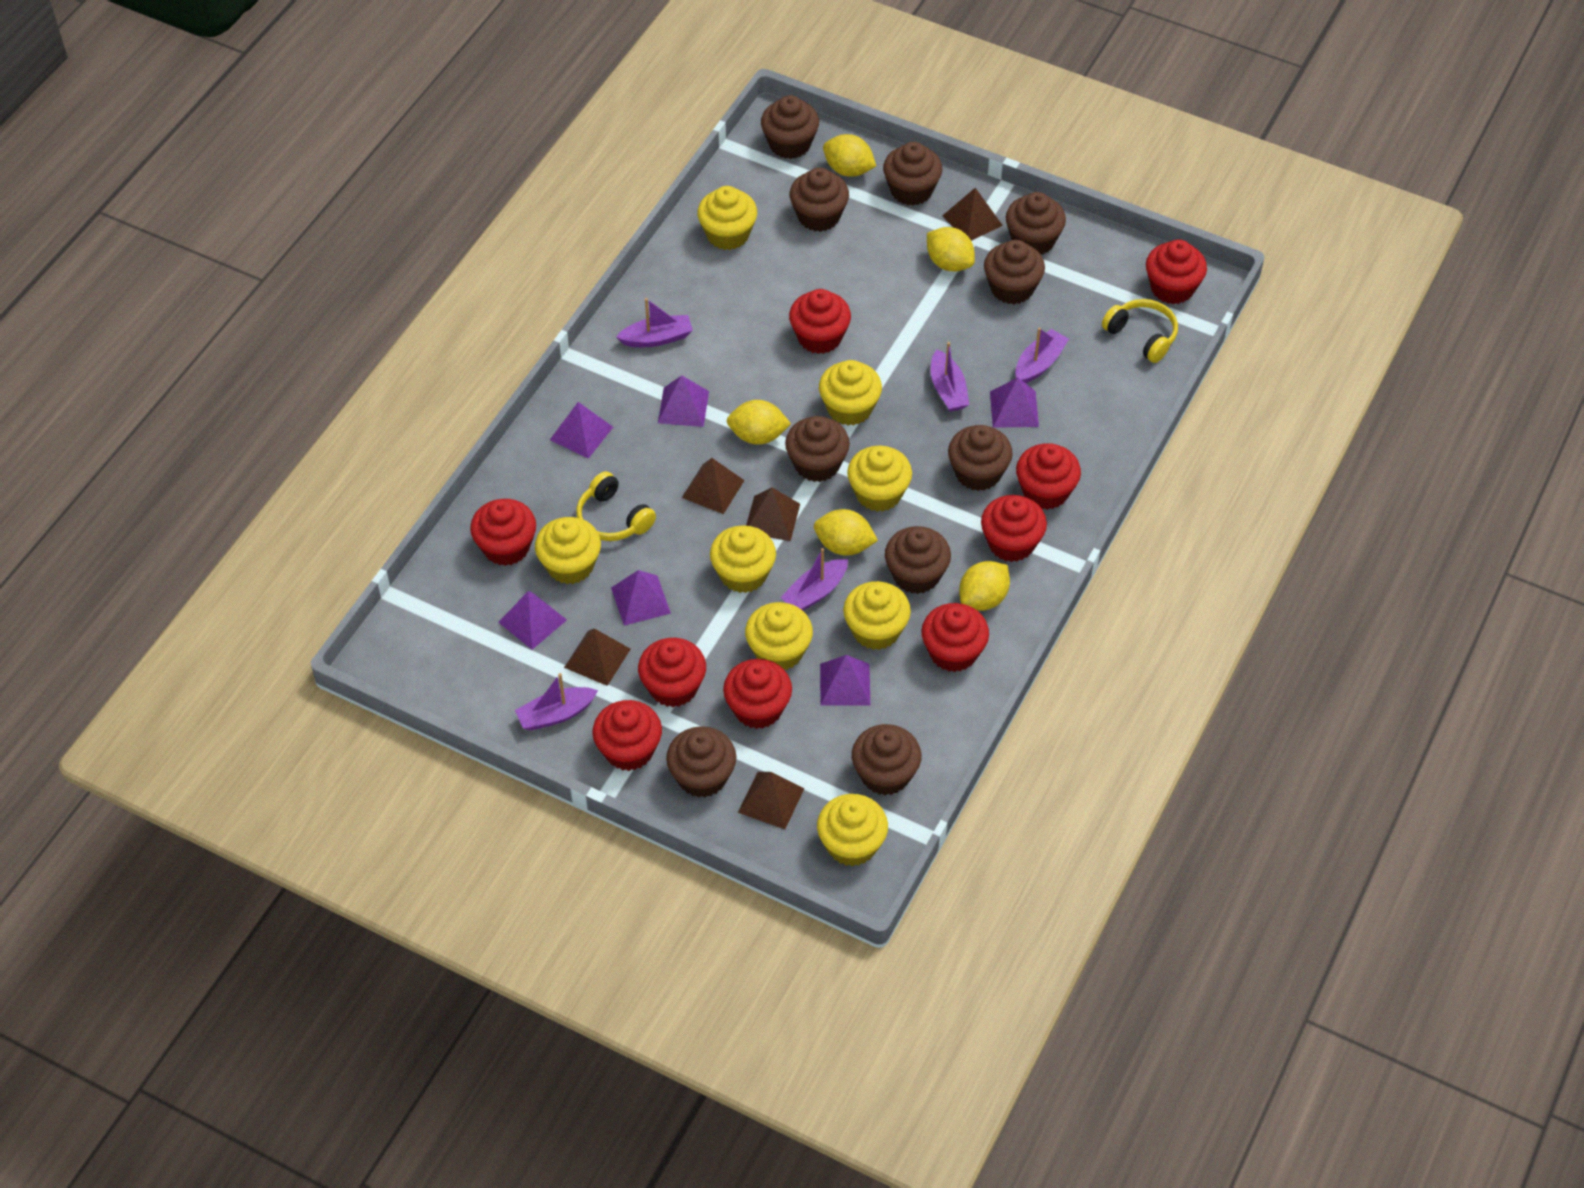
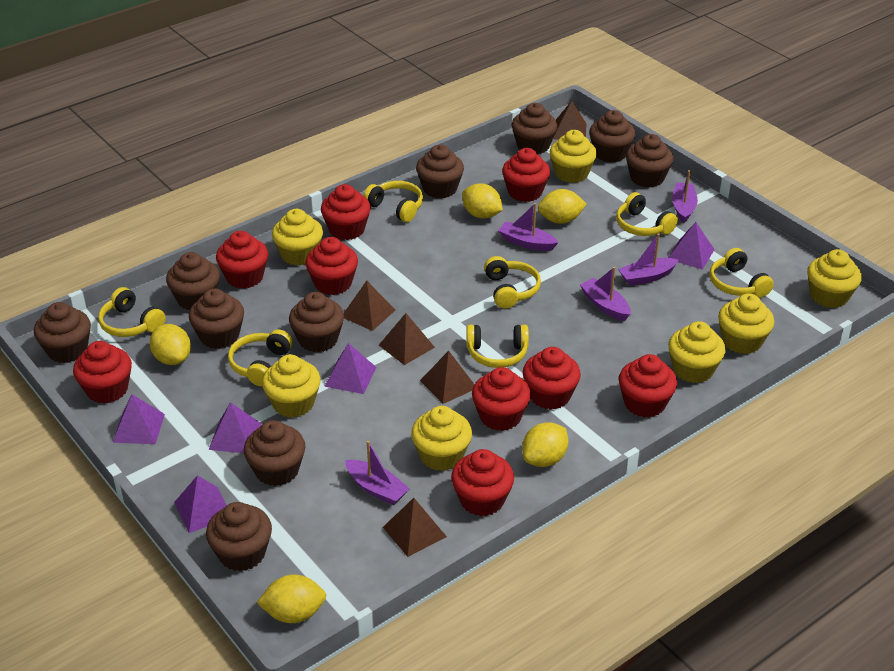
purple pyramid: 6 -> 5
yellow cupcake: 8 -> 7
yellow headphones: 2 -> 7

